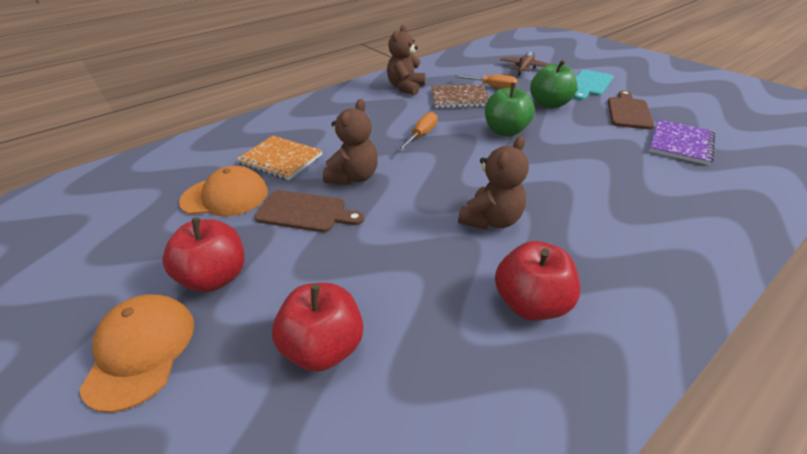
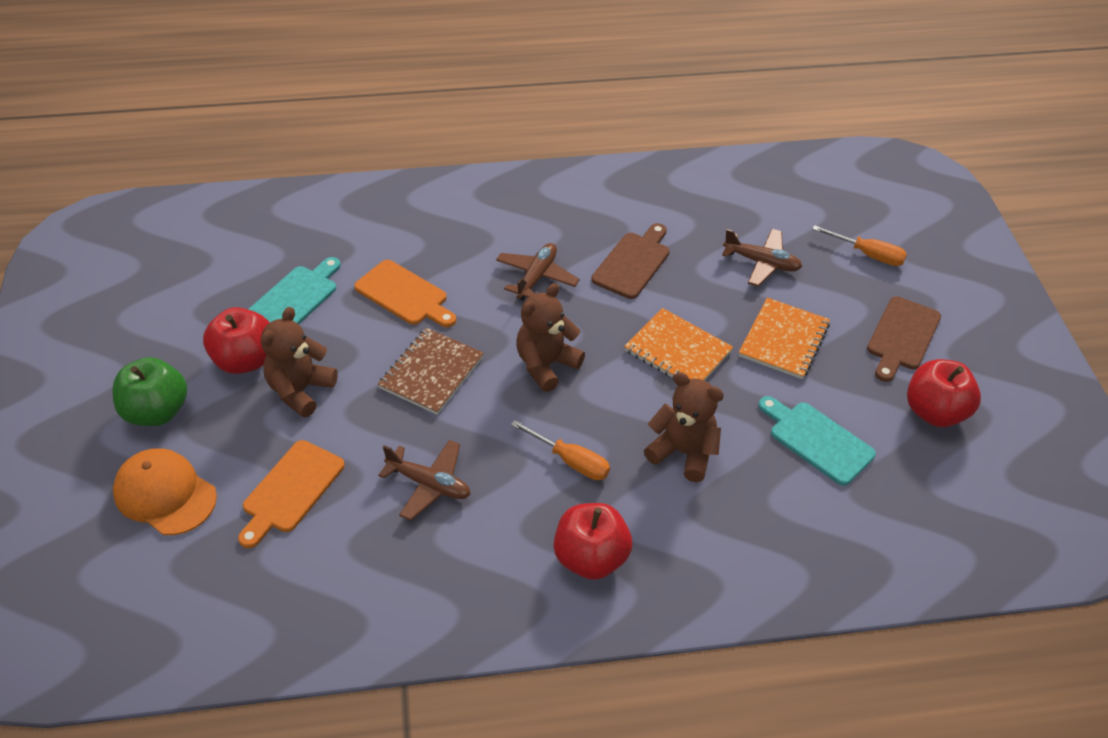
brown plane: 1 -> 3
green apple: 2 -> 1
orange cap: 2 -> 1
orange cutting board: 0 -> 2
orange notebook: 1 -> 2
purple notebook: 1 -> 0
turquoise cutting board: 1 -> 2

